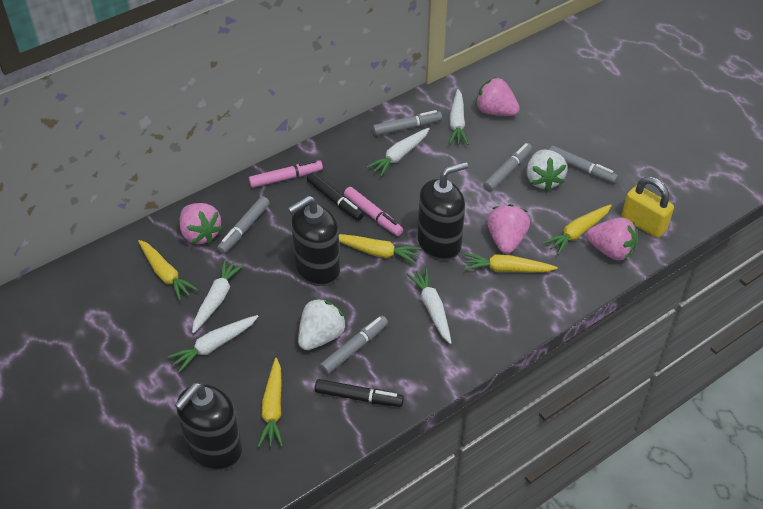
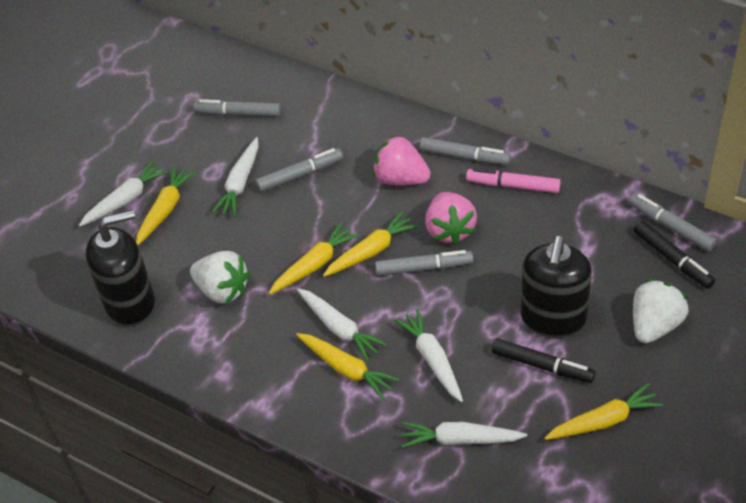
black soap dispenser: 3 -> 2
pink marker: 2 -> 1
pink strawberry: 4 -> 2
yellow padlock: 1 -> 0

